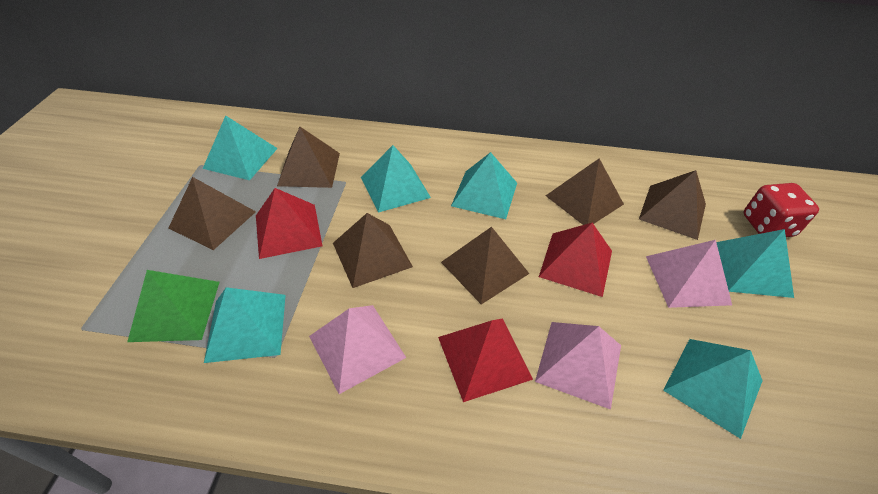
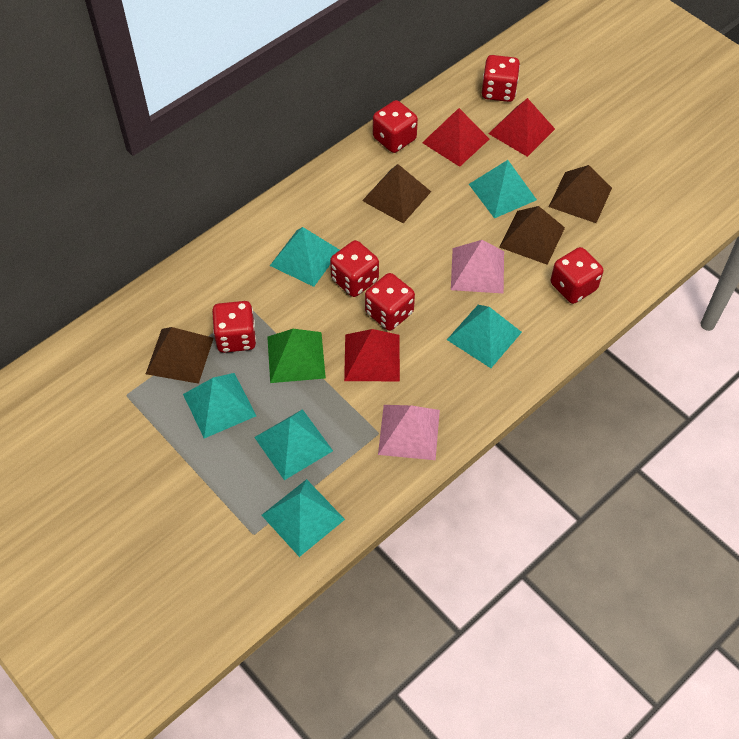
brown pyramid: 6 -> 4
pink pyramid: 3 -> 2
red dice: 1 -> 6

